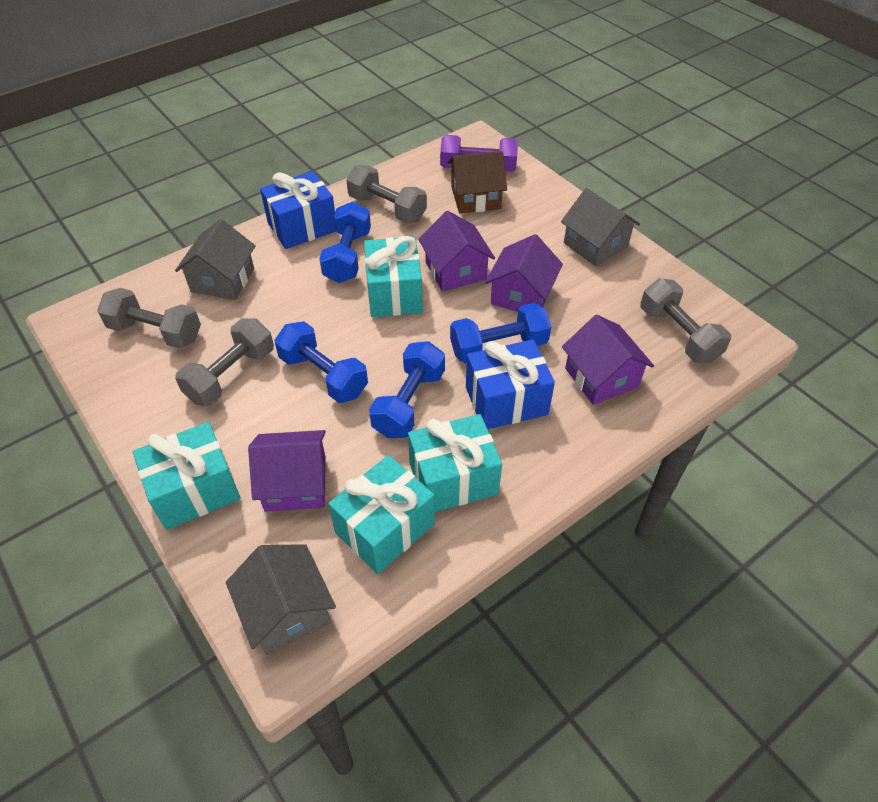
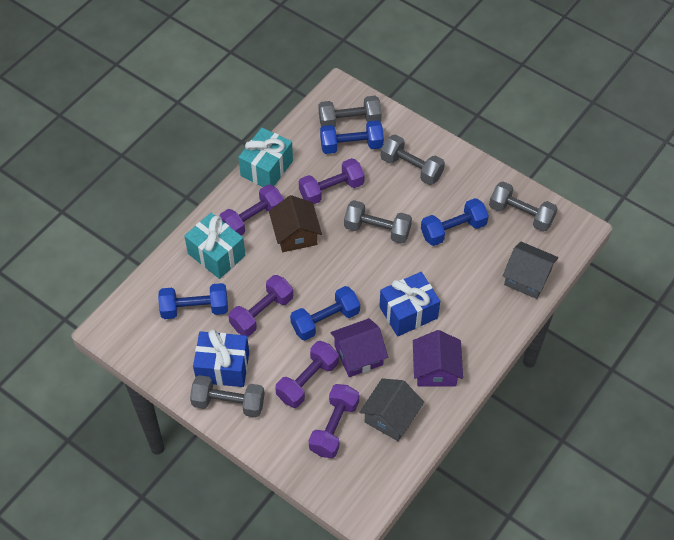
grey dumbbell: 4 -> 5
grey house: 3 -> 2
purple dumbbell: 1 -> 5
purple house: 4 -> 2
turquoise gift: 4 -> 2

